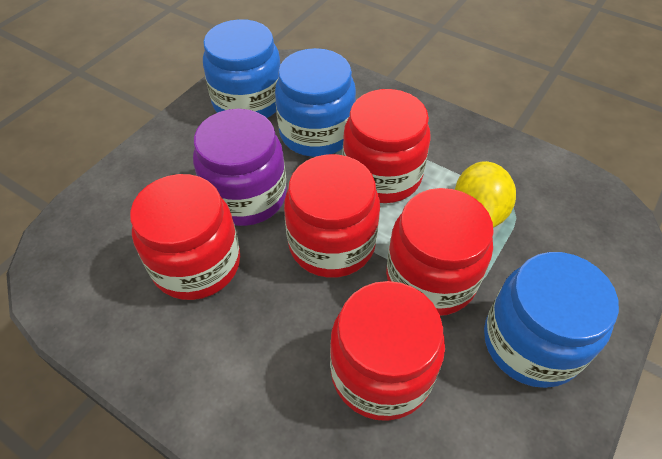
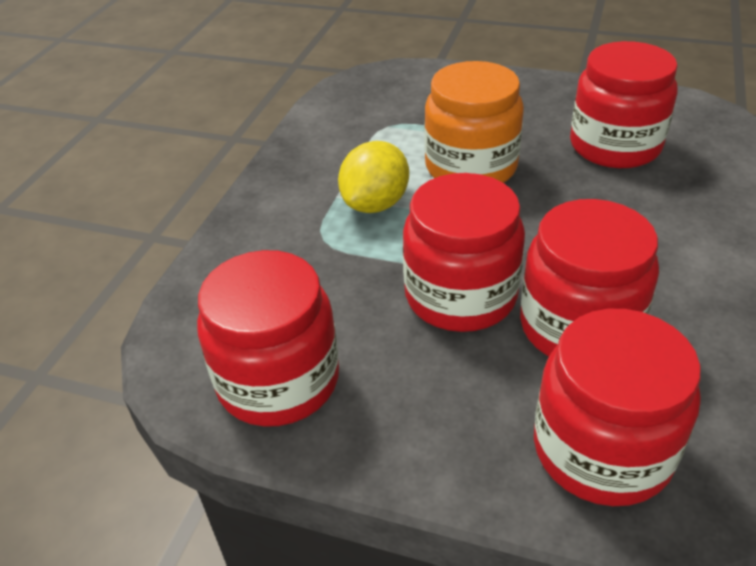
blue jar: 3 -> 0
orange jar: 0 -> 1
purple jar: 1 -> 0

